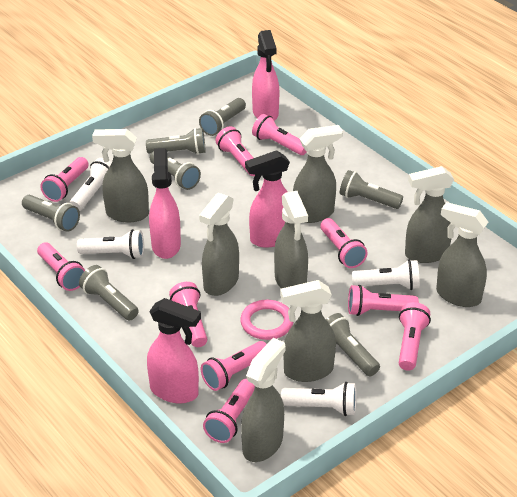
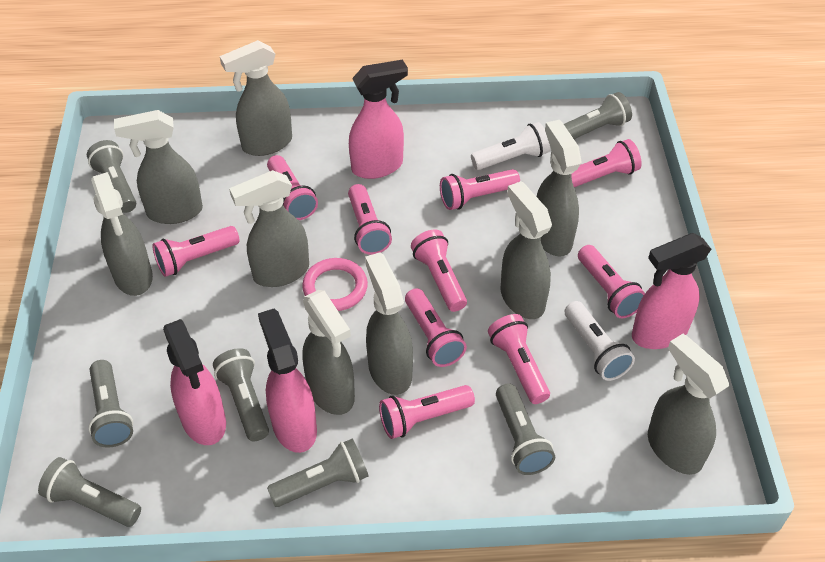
grey spray bottle: 8 -> 9
white flashlight: 4 -> 2

